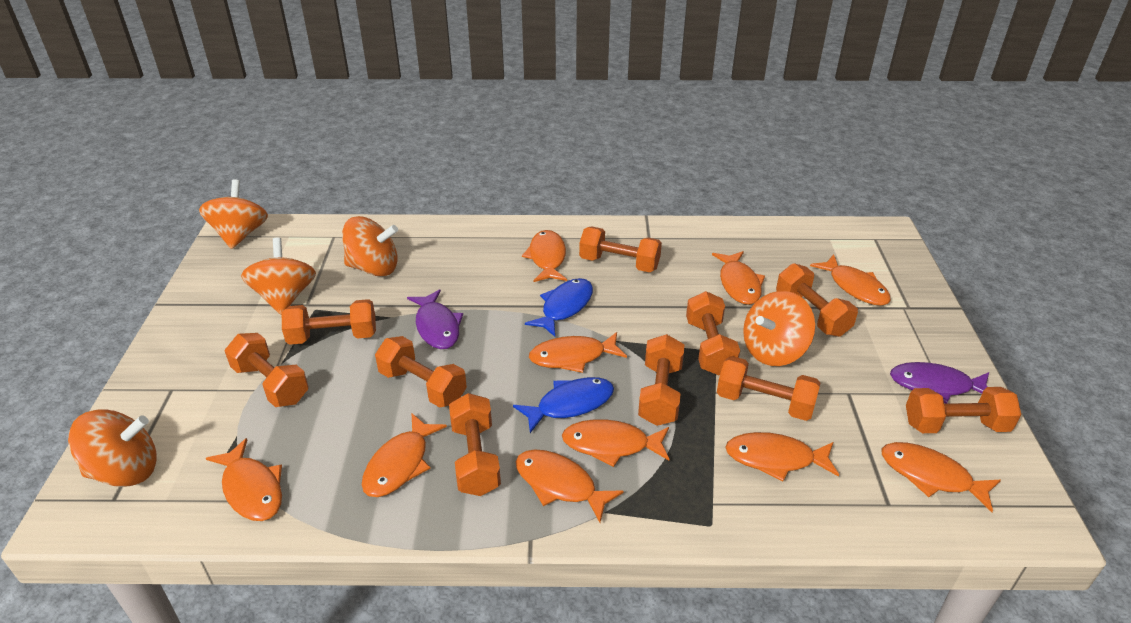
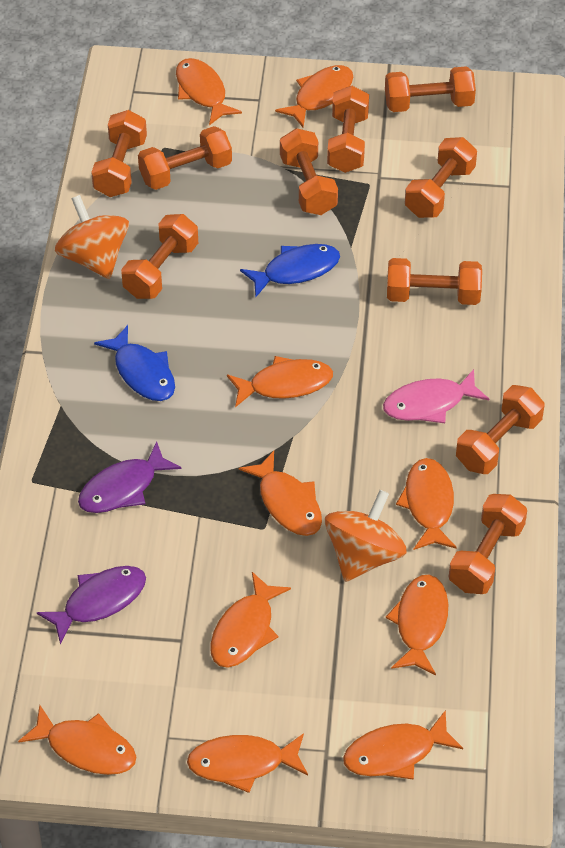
orange spinning top: 5 -> 2
pink fish: 0 -> 1

